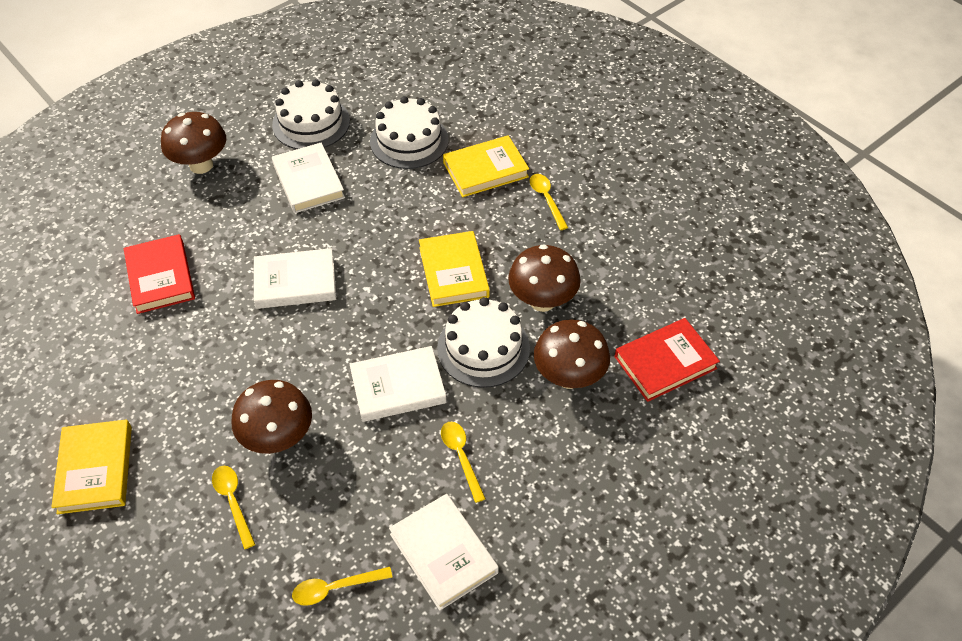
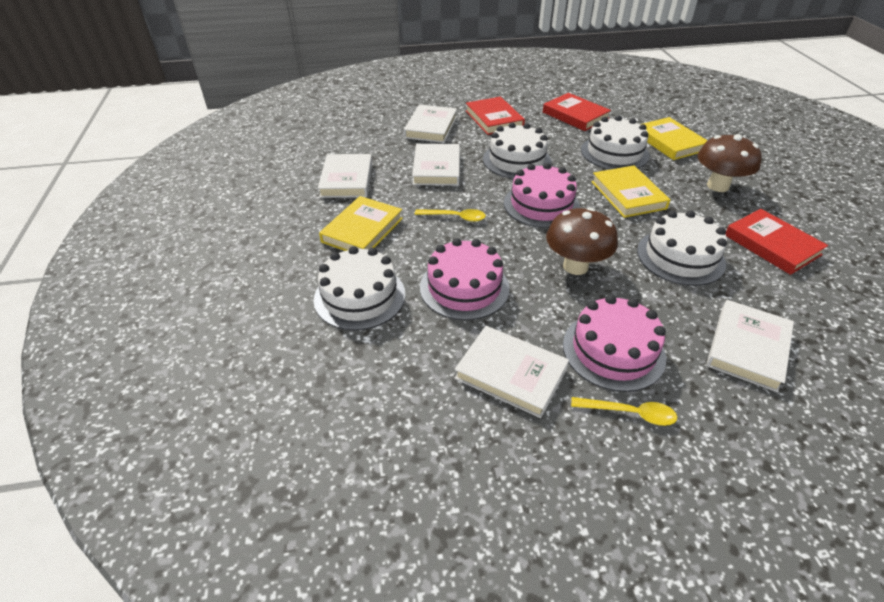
brown mushroom: 4 -> 2
pink cake: 0 -> 3
red book: 2 -> 3
white book: 4 -> 5
white cake: 3 -> 4
yellow spoon: 4 -> 2

